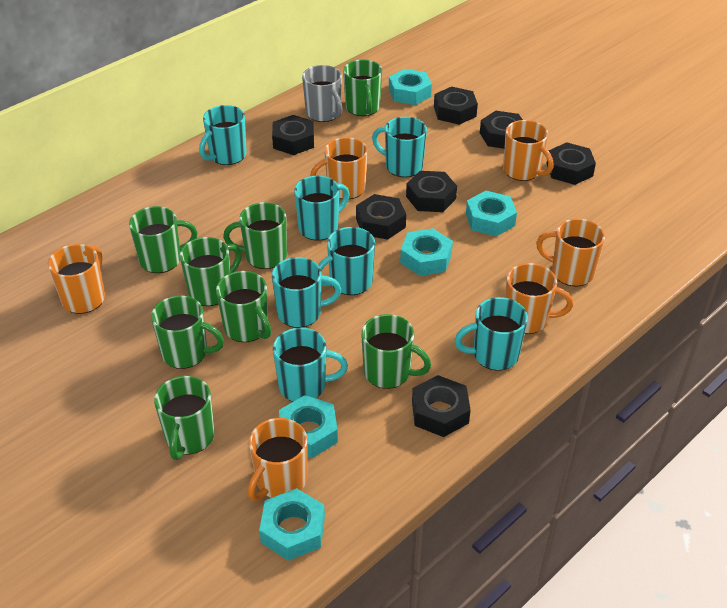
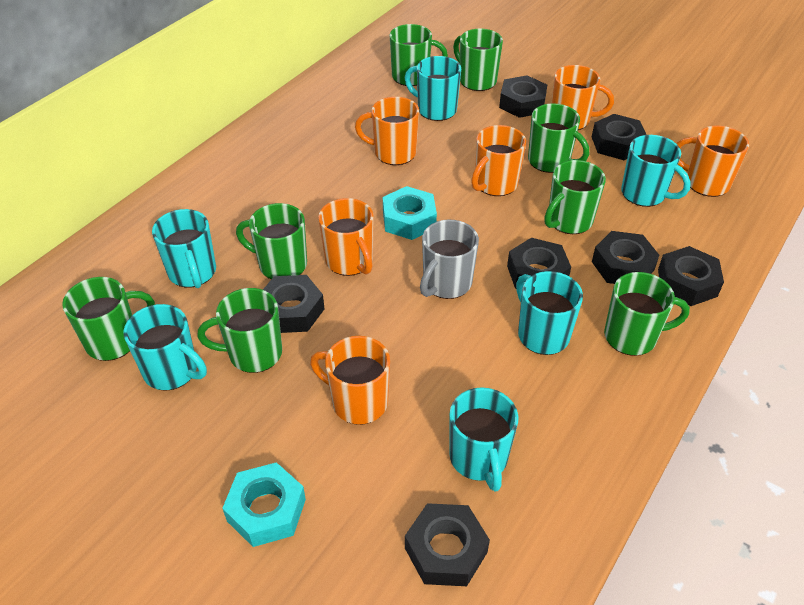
turquoise mug: 7 -> 6
turquoise nut: 5 -> 2

